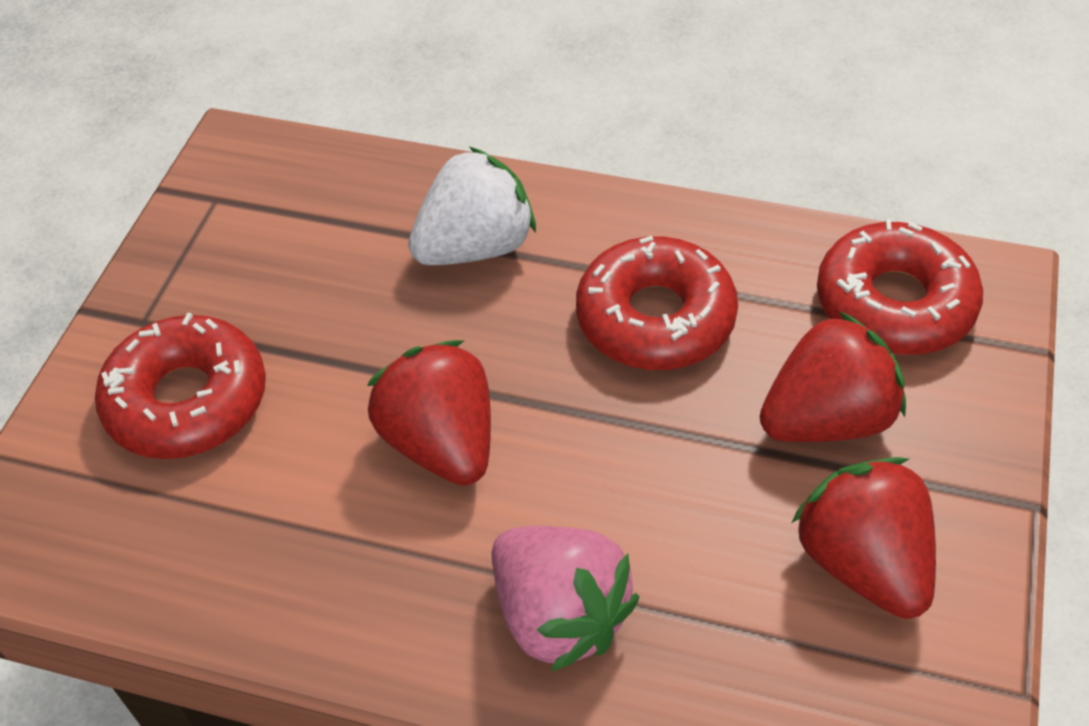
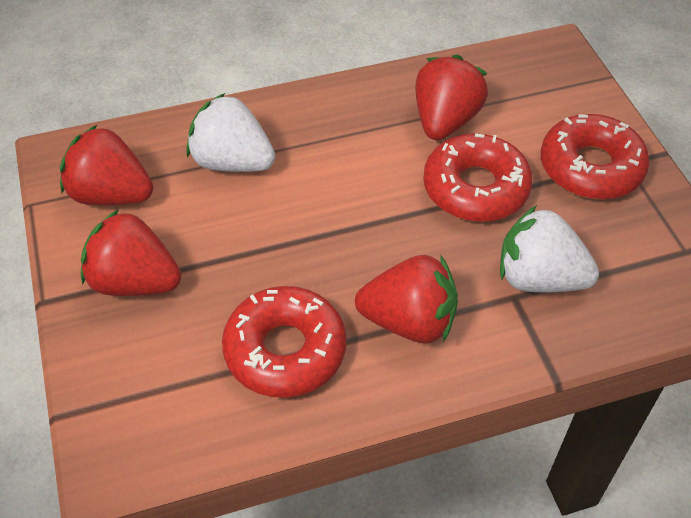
pink strawberry: 1 -> 0
red strawberry: 3 -> 4
white strawberry: 1 -> 2

